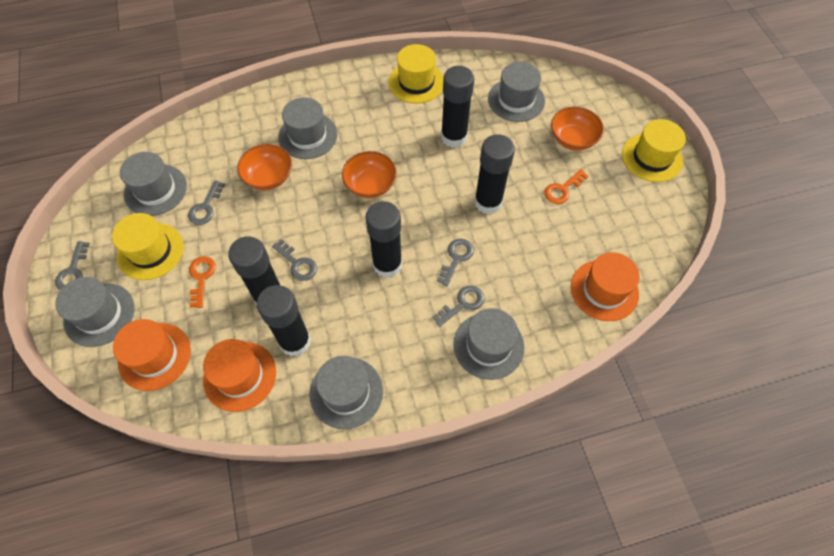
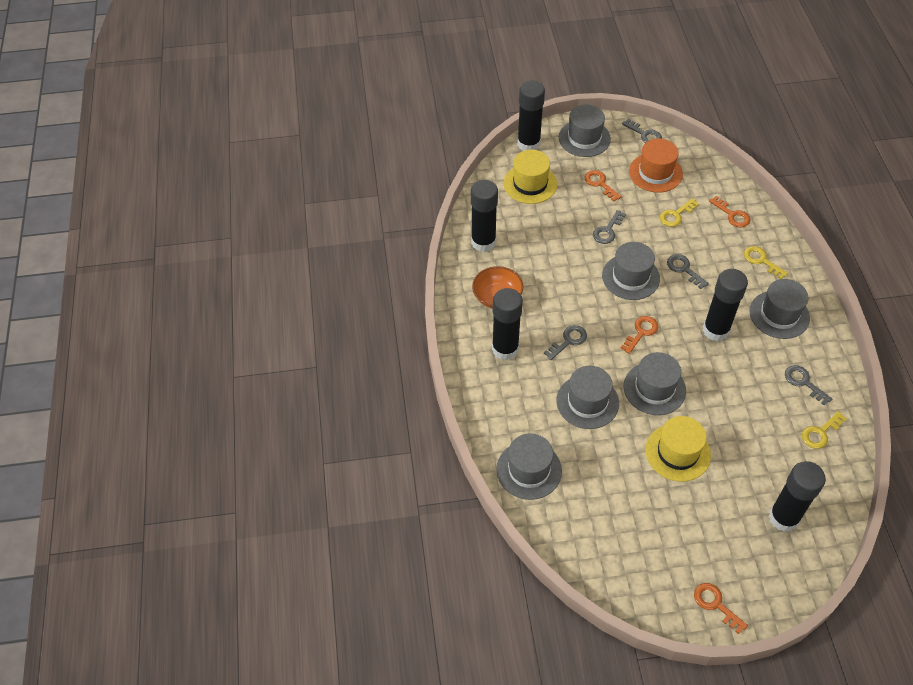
orange bowl: 3 -> 1
orange hat: 3 -> 1
orange key: 2 -> 4
yellow hat: 3 -> 2
yellow key: 0 -> 3

